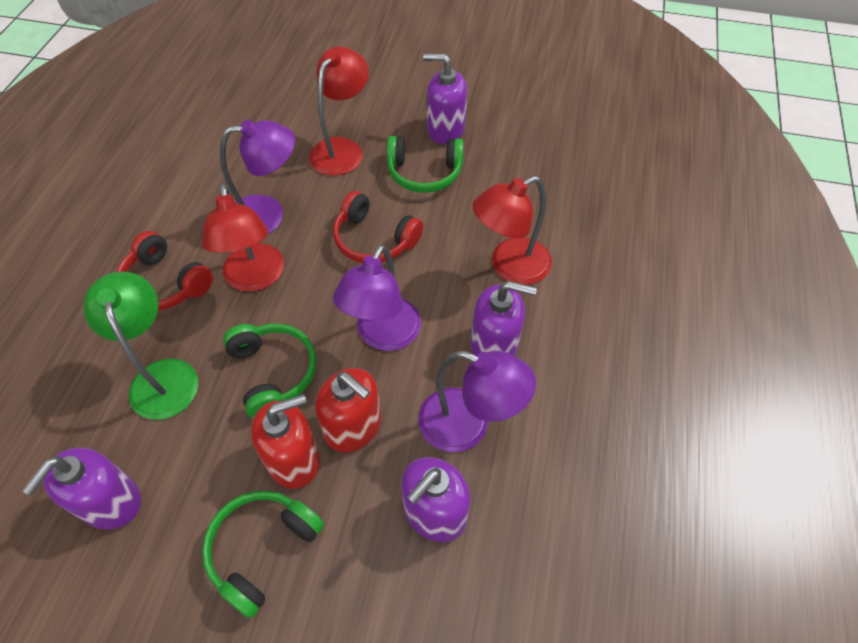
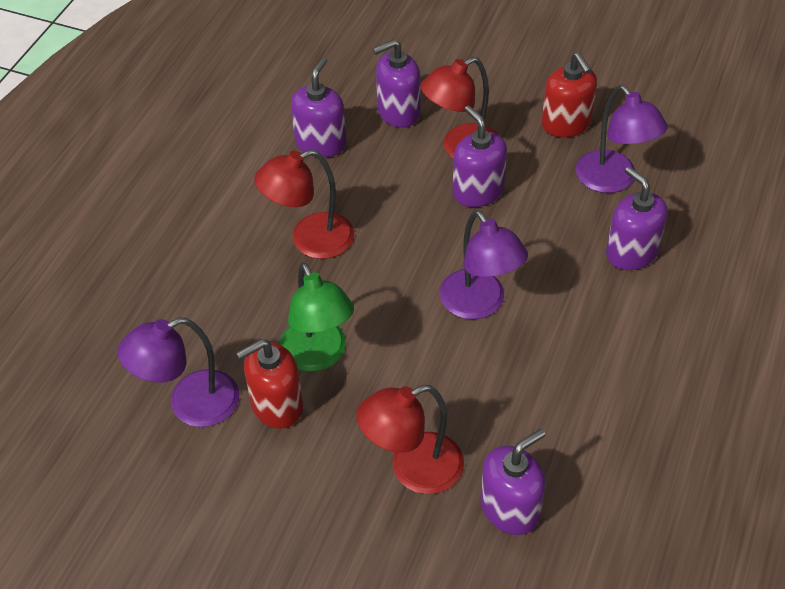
green headphones: 3 -> 0
purple soap dispenser: 4 -> 5
red headphones: 2 -> 0

